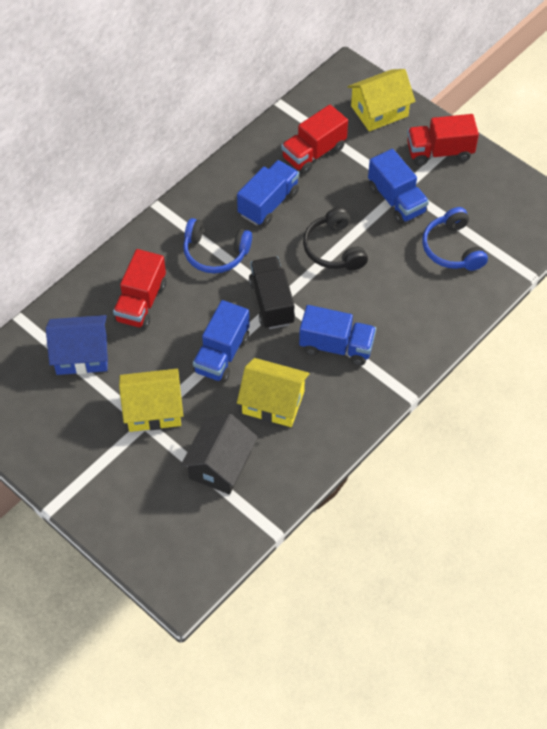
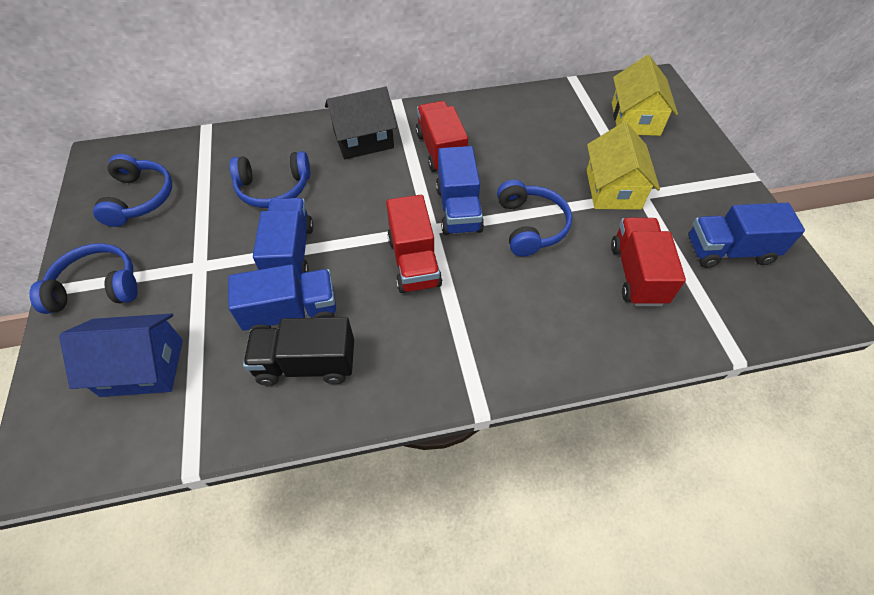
black headphones: 1 -> 0
blue headphones: 2 -> 4
yellow house: 3 -> 2

